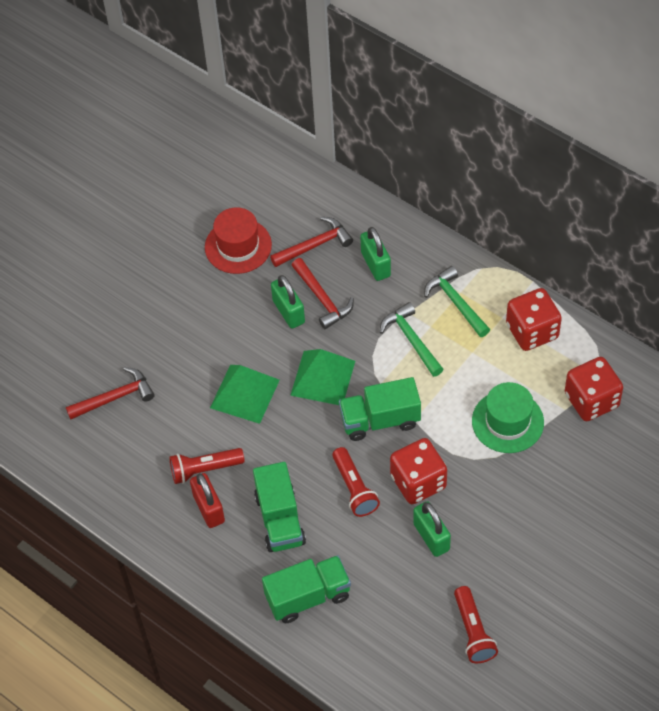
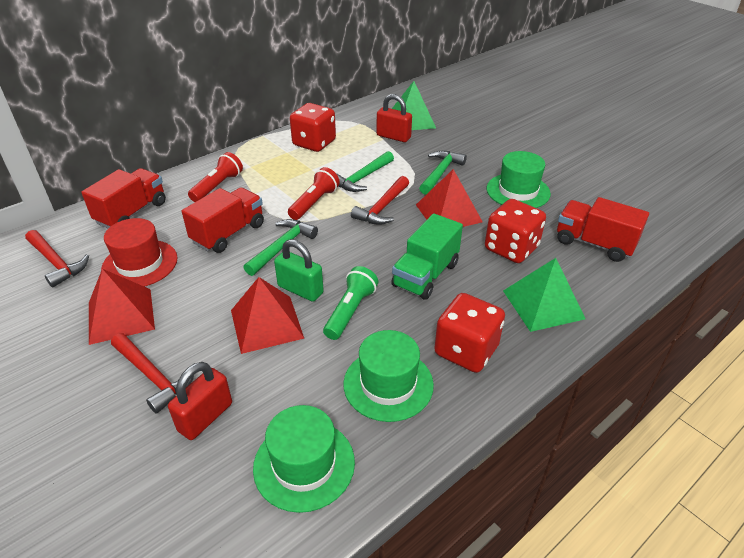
green flashlight: 0 -> 1
green hammer: 2 -> 3
green hat: 1 -> 3
green padlock: 3 -> 1
green truck: 3 -> 1
red flashlight: 3 -> 2
red padlock: 1 -> 2
red pyramid: 0 -> 3
red truck: 0 -> 3

